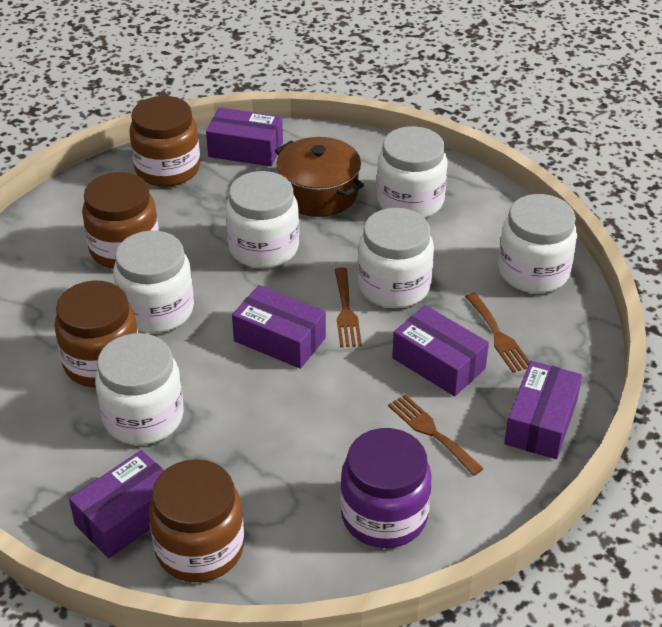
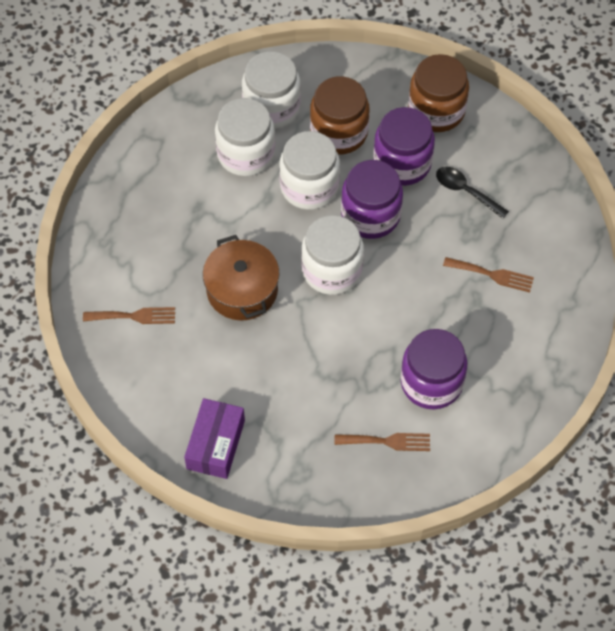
black spoon: 0 -> 1
brown jar: 4 -> 2
purple box: 5 -> 1
purple jar: 1 -> 3
white jar: 6 -> 4

